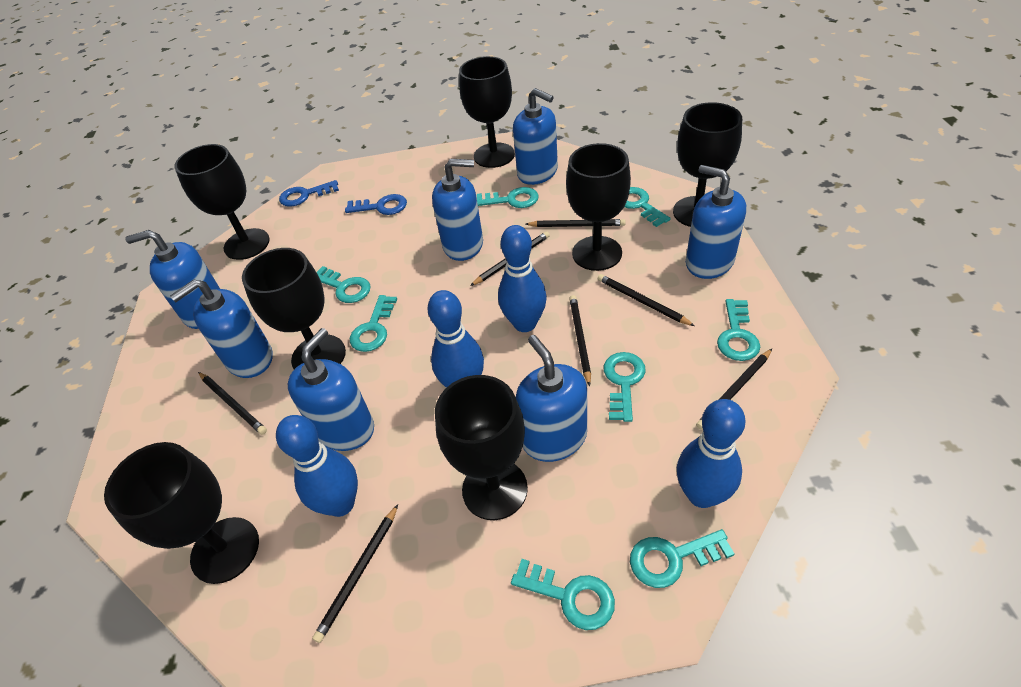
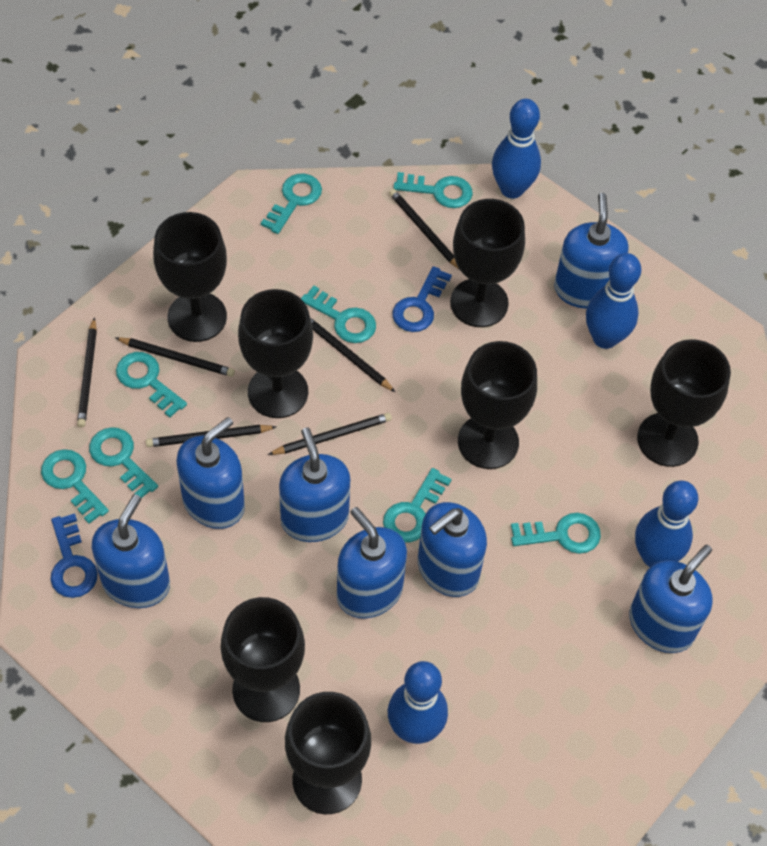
black pencil: 7 -> 6

